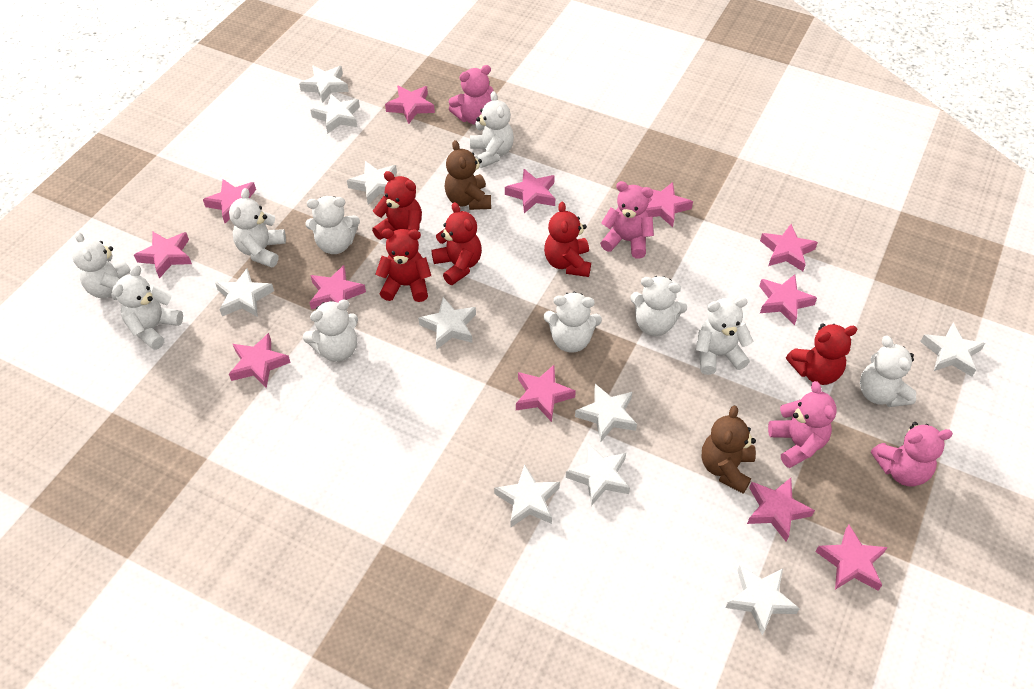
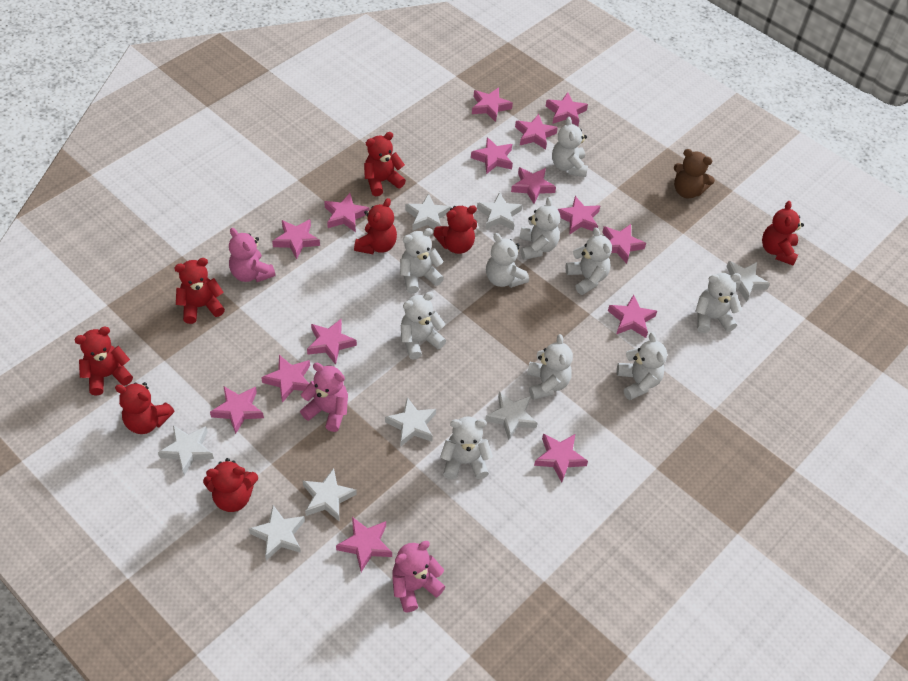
brown teddy bear: 2 -> 1
pink star: 12 -> 15
pink teddy bear: 4 -> 3
red teddy bear: 5 -> 8
white star: 10 -> 8

